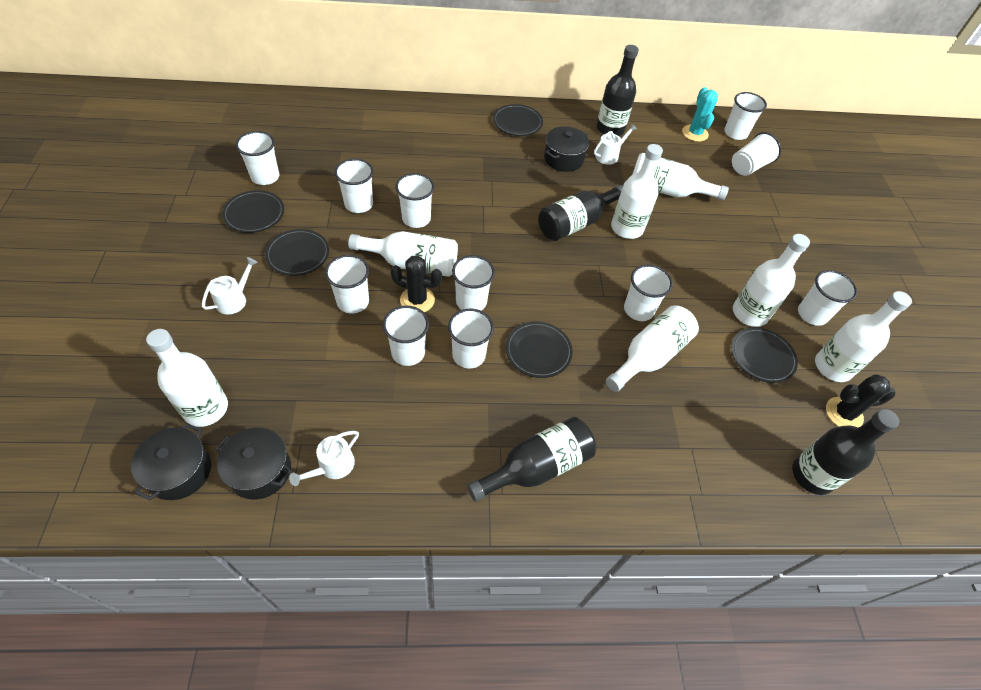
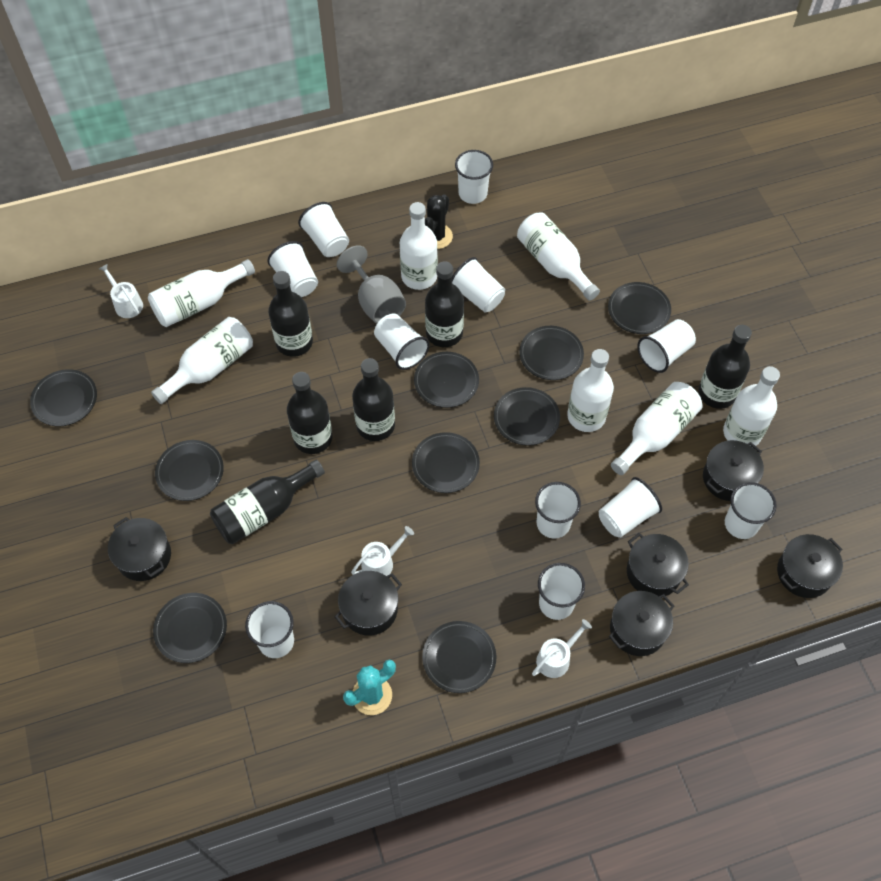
black bottle: 4 -> 6
black cactus: 2 -> 1
black plate: 5 -> 9
black pot: 3 -> 6
grey goblet: 0 -> 1

